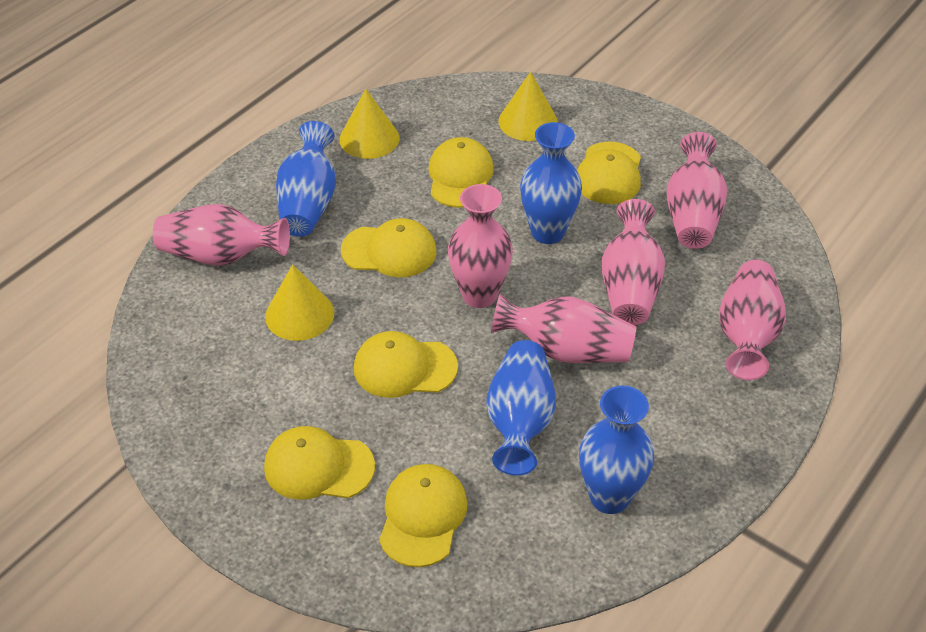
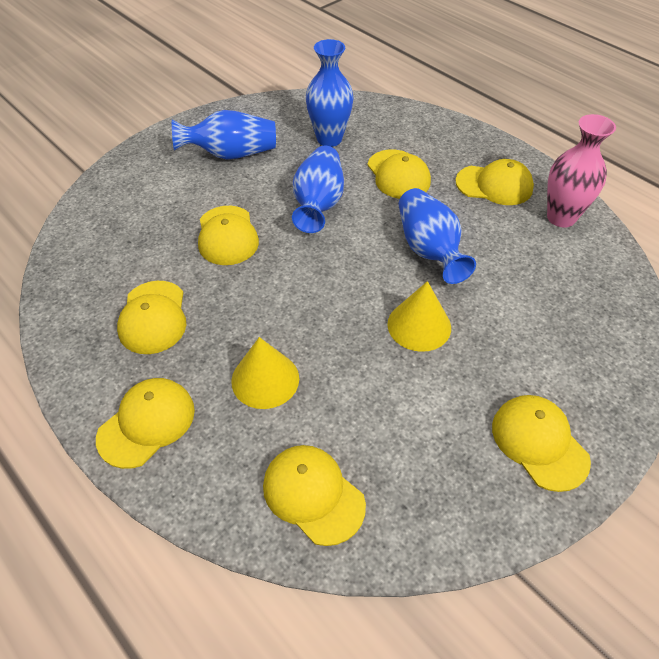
pink vase: 6 -> 1
yellow cap: 6 -> 7
yellow cone: 3 -> 2

